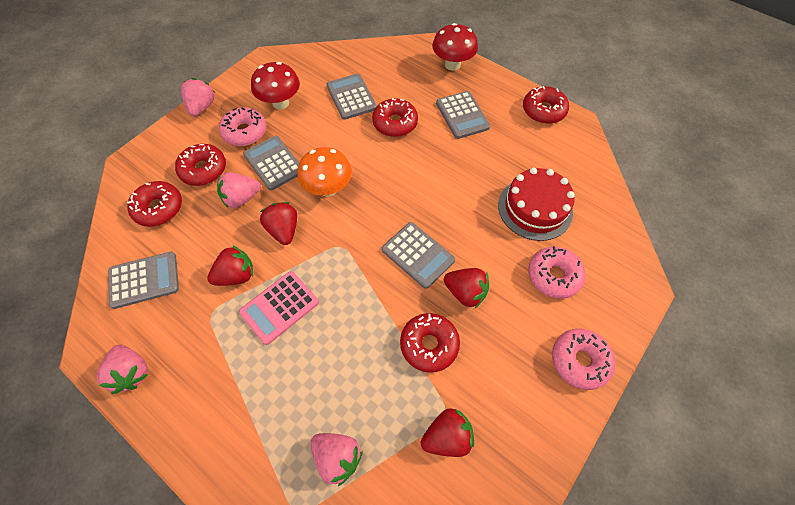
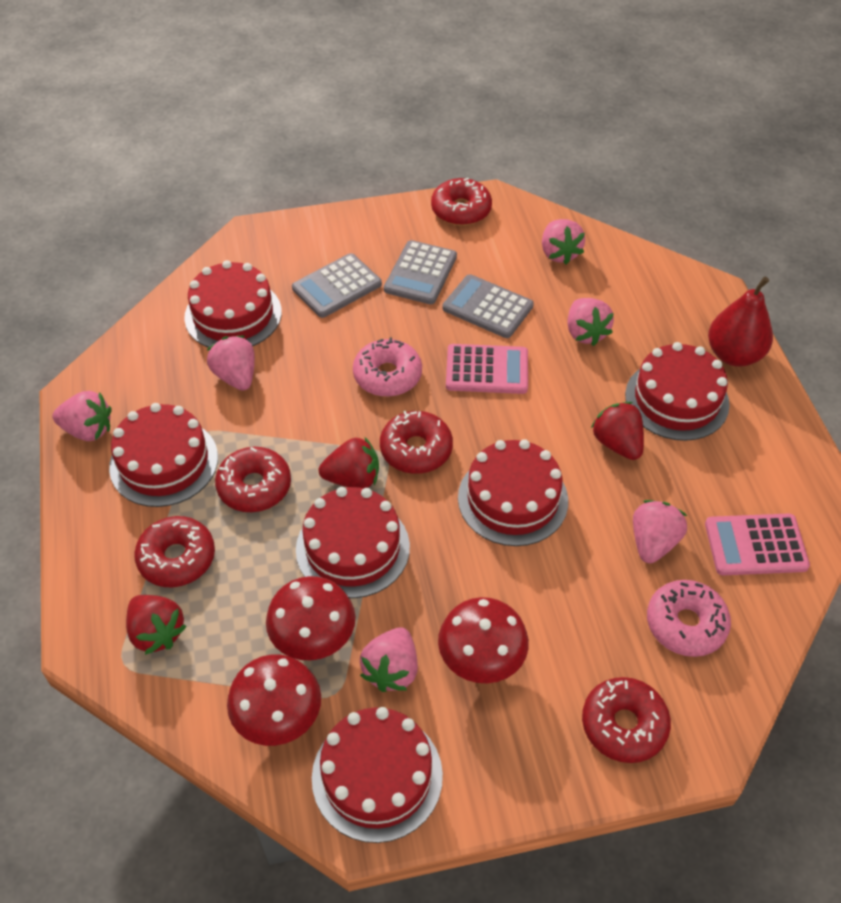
grey calculator: 5 -> 3
orange mushroom: 1 -> 0
pink calculator: 1 -> 2
pink donut: 3 -> 2
pink strawberry: 4 -> 6
red cake: 1 -> 6
red mushroom: 2 -> 3
red pear: 0 -> 1
red strawberry: 4 -> 3

